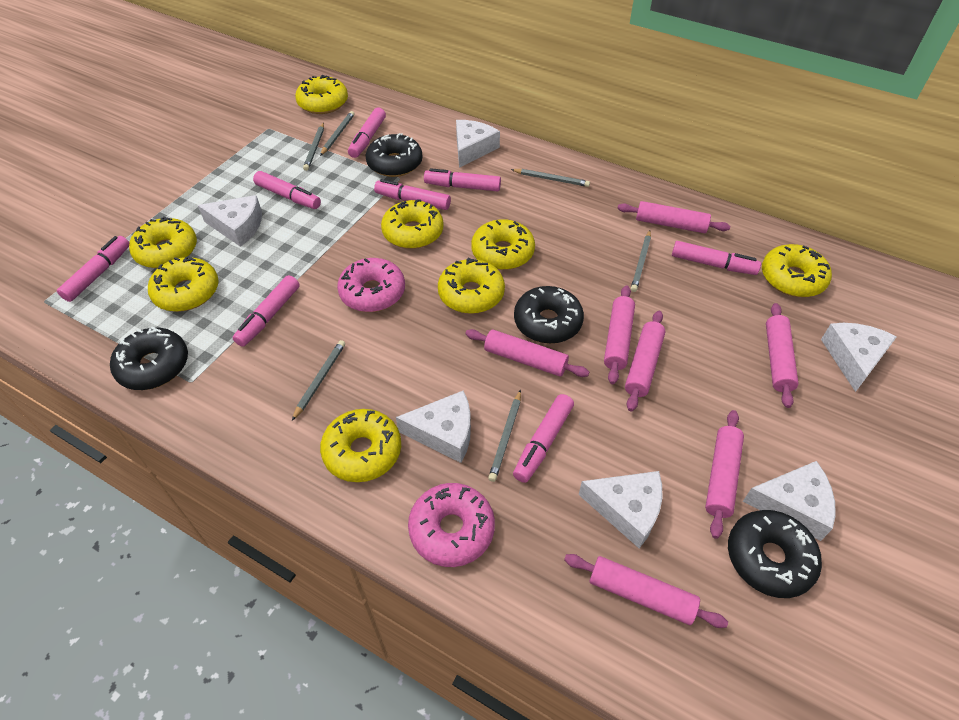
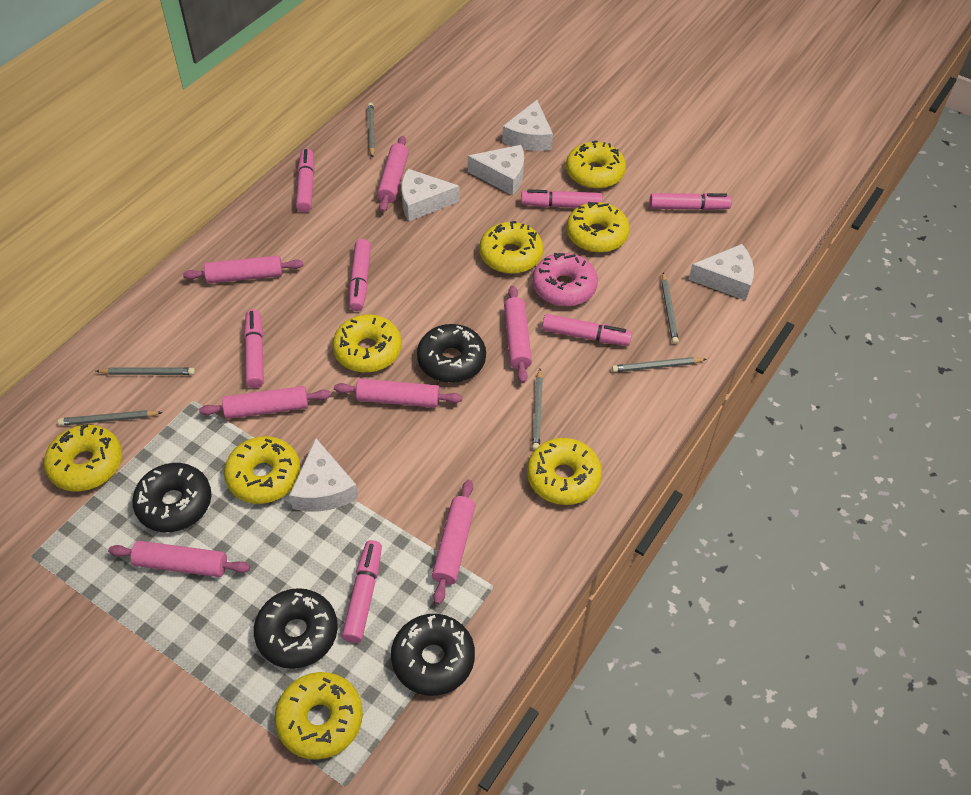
pink donut: 2 -> 1
pink marker: 8 -> 7
white cheese: 6 -> 5

